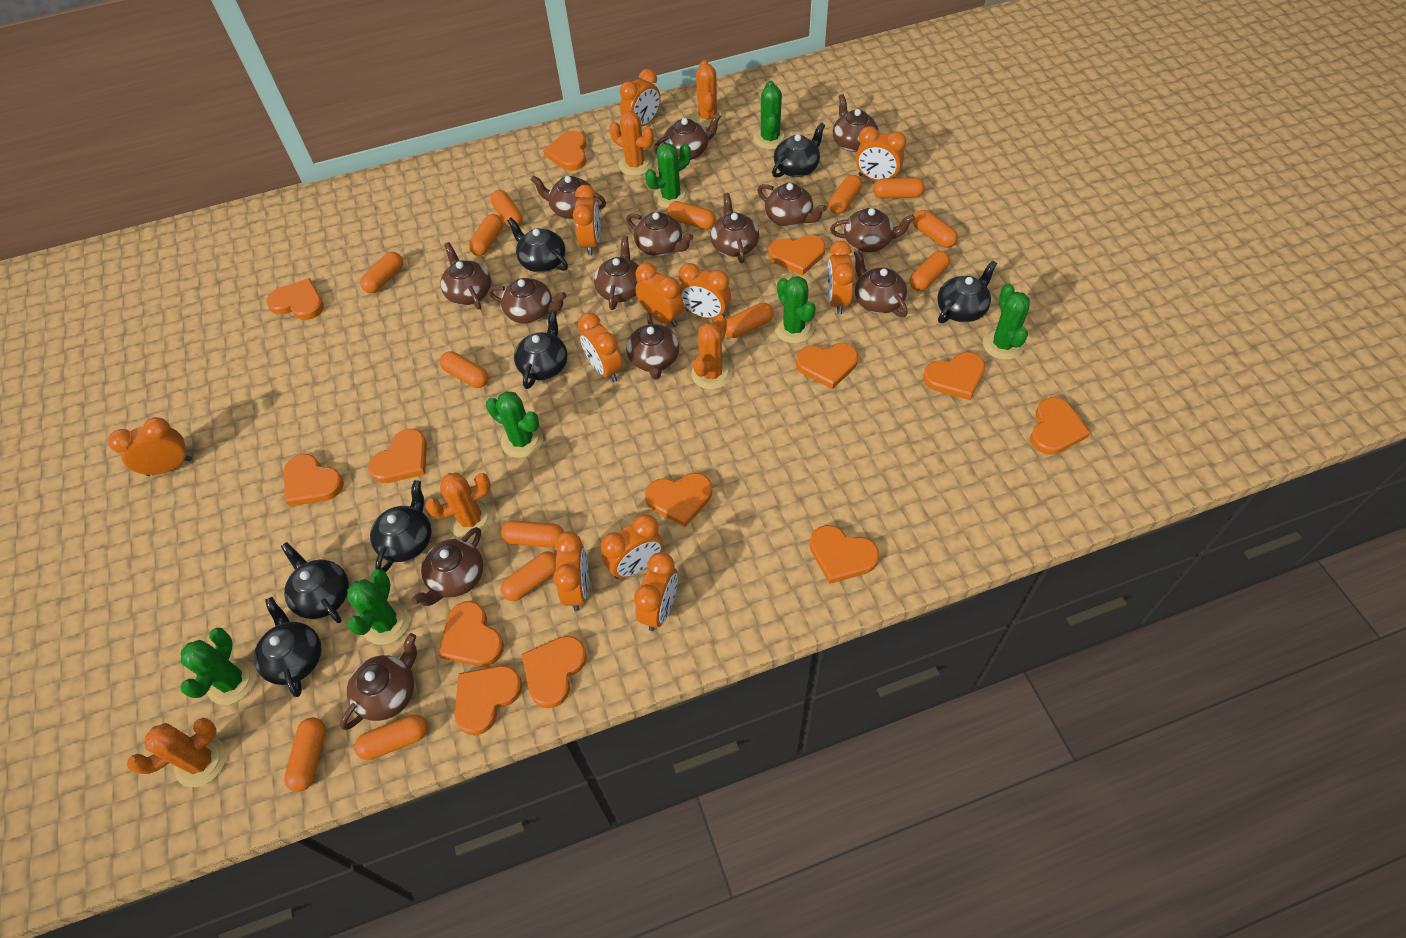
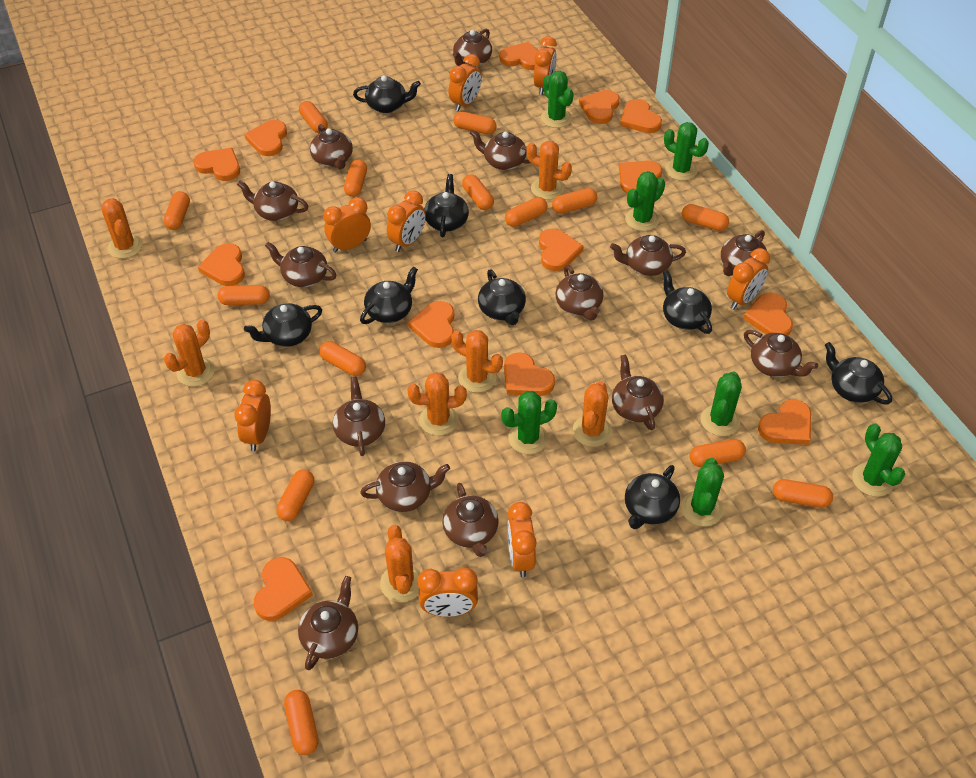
black teapot: 7 -> 8
orange cactus: 5 -> 7
orange clock: 11 -> 8

